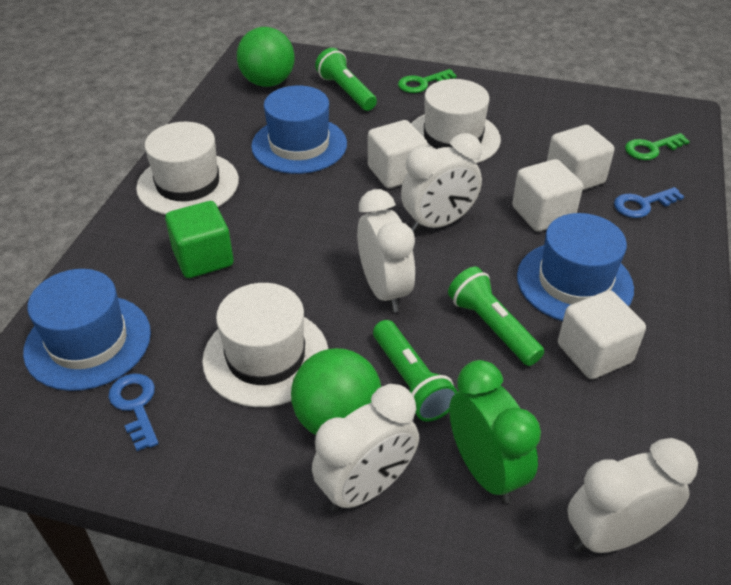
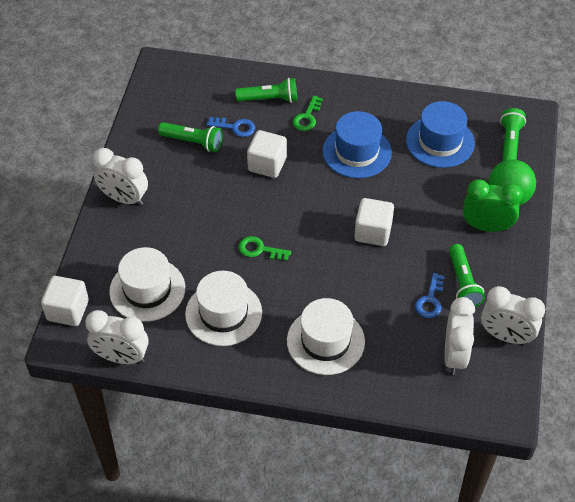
blue hat: 3 -> 2
green ball: 2 -> 1
green cube: 1 -> 0
green flashlight: 3 -> 4
white cube: 4 -> 3

